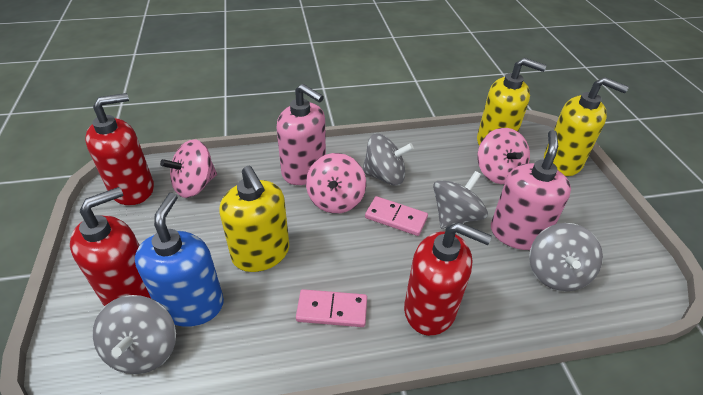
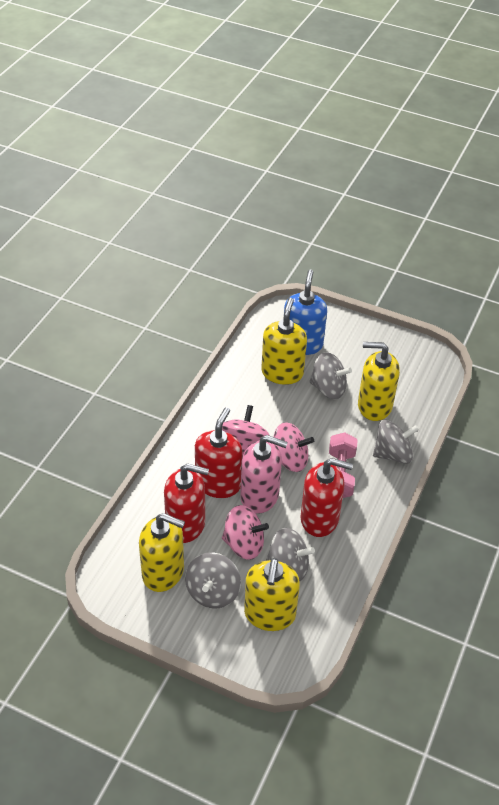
pink domino: 2 -> 0
pink dumbbell: 0 -> 1
pink soap dispenser: 2 -> 1
yellow soap dispenser: 3 -> 4

